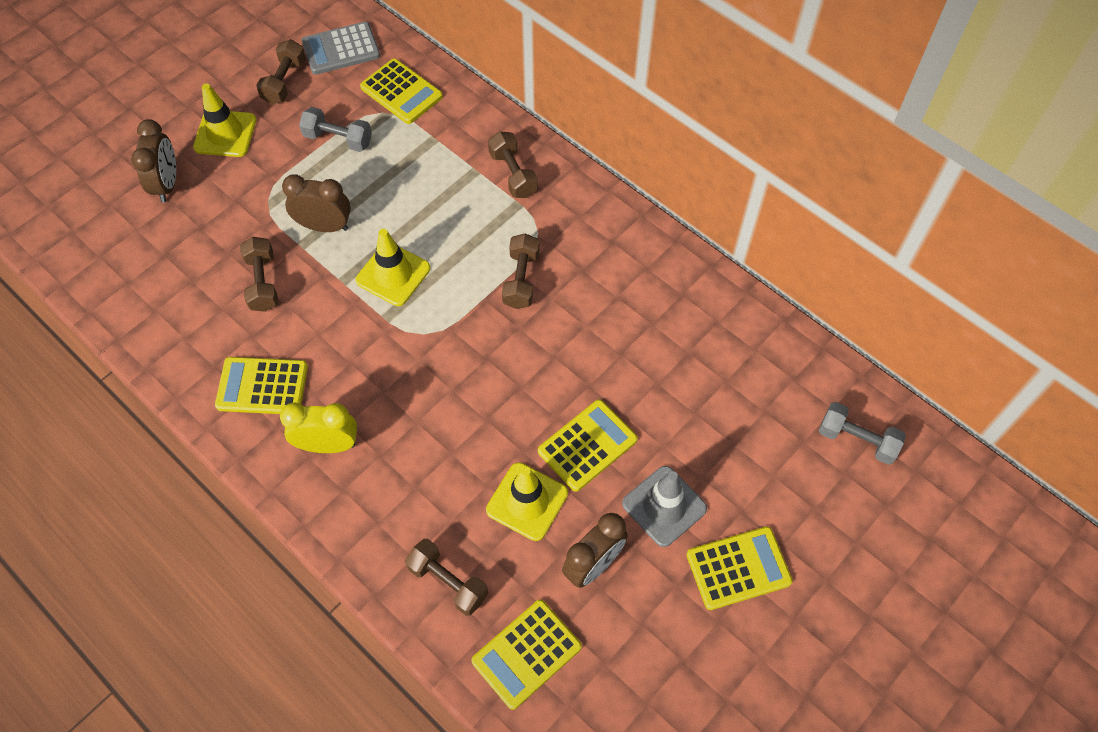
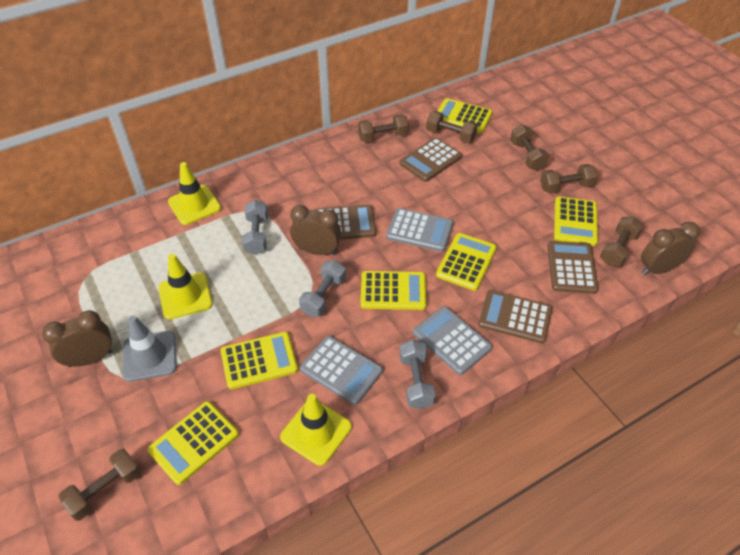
brown calculator: 0 -> 4
brown dumbbell: 5 -> 6
grey calculator: 1 -> 3
grey dumbbell: 2 -> 3
yellow calculator: 5 -> 6
yellow clock: 1 -> 0

